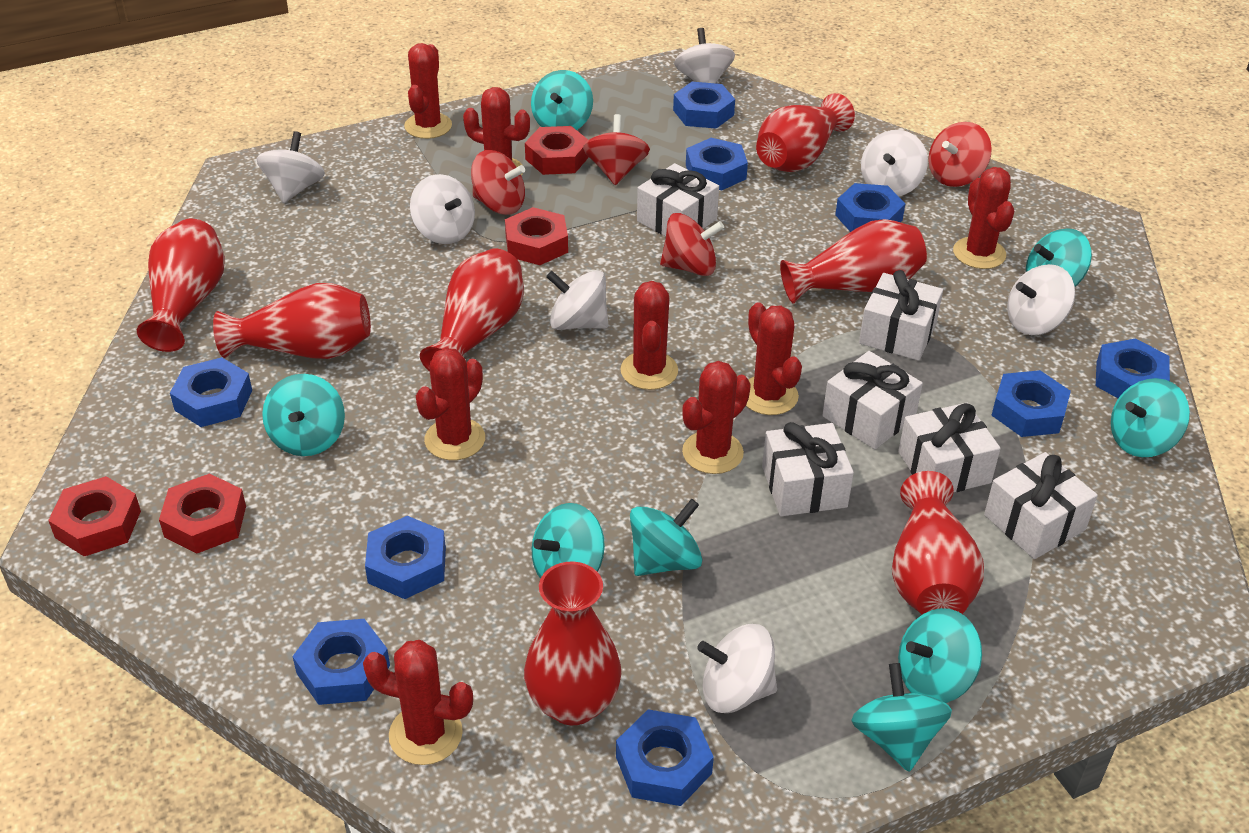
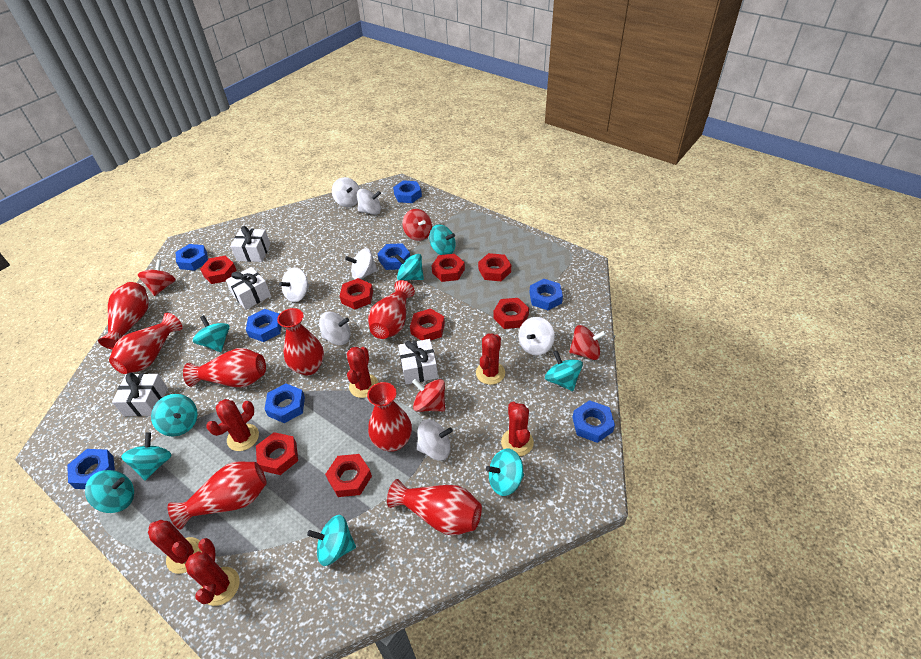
blue nut: 9 -> 8
red cactus: 8 -> 6
red nut: 4 -> 8
red vase: 7 -> 8
turquoise spinning top: 8 -> 9
white gift: 6 -> 4

